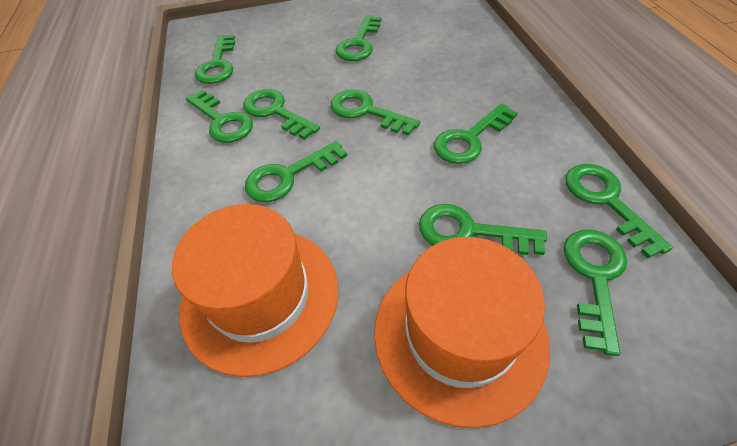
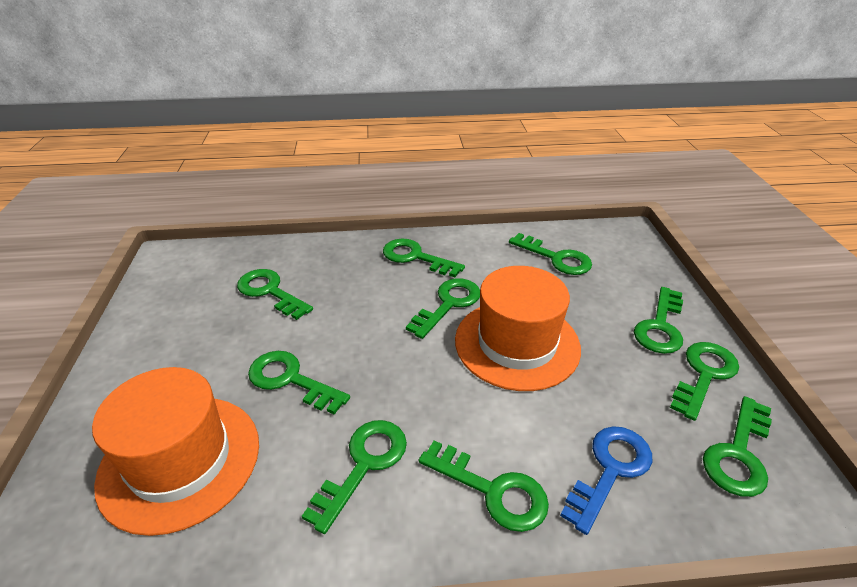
blue key: 0 -> 1

